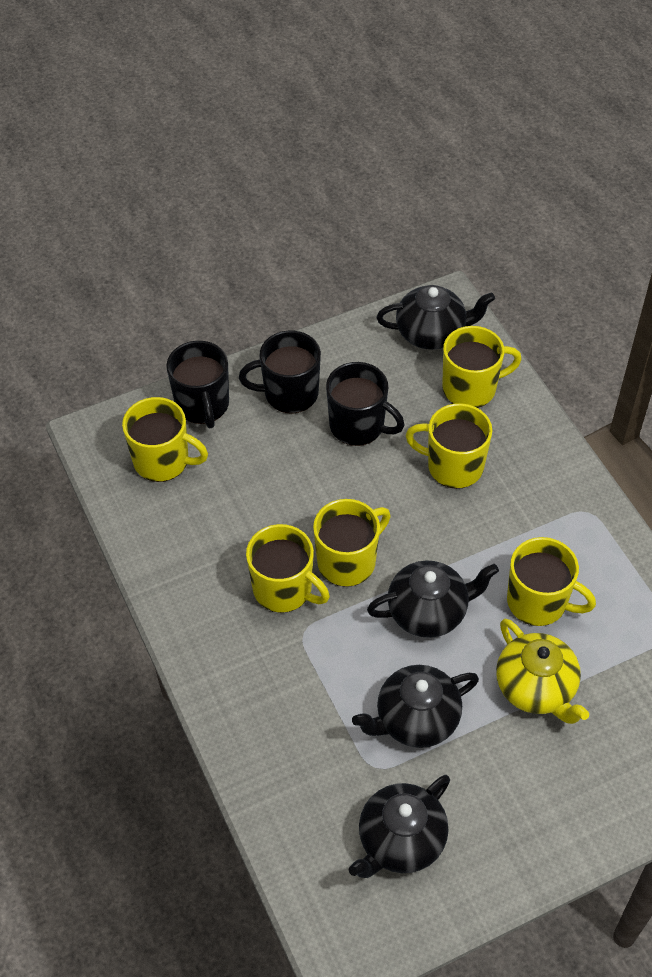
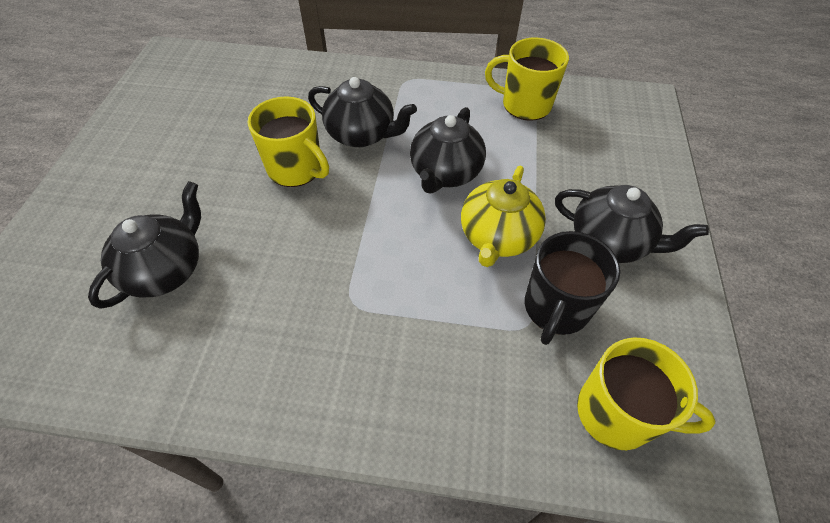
black mug: 3 -> 1
yellow mug: 6 -> 3

